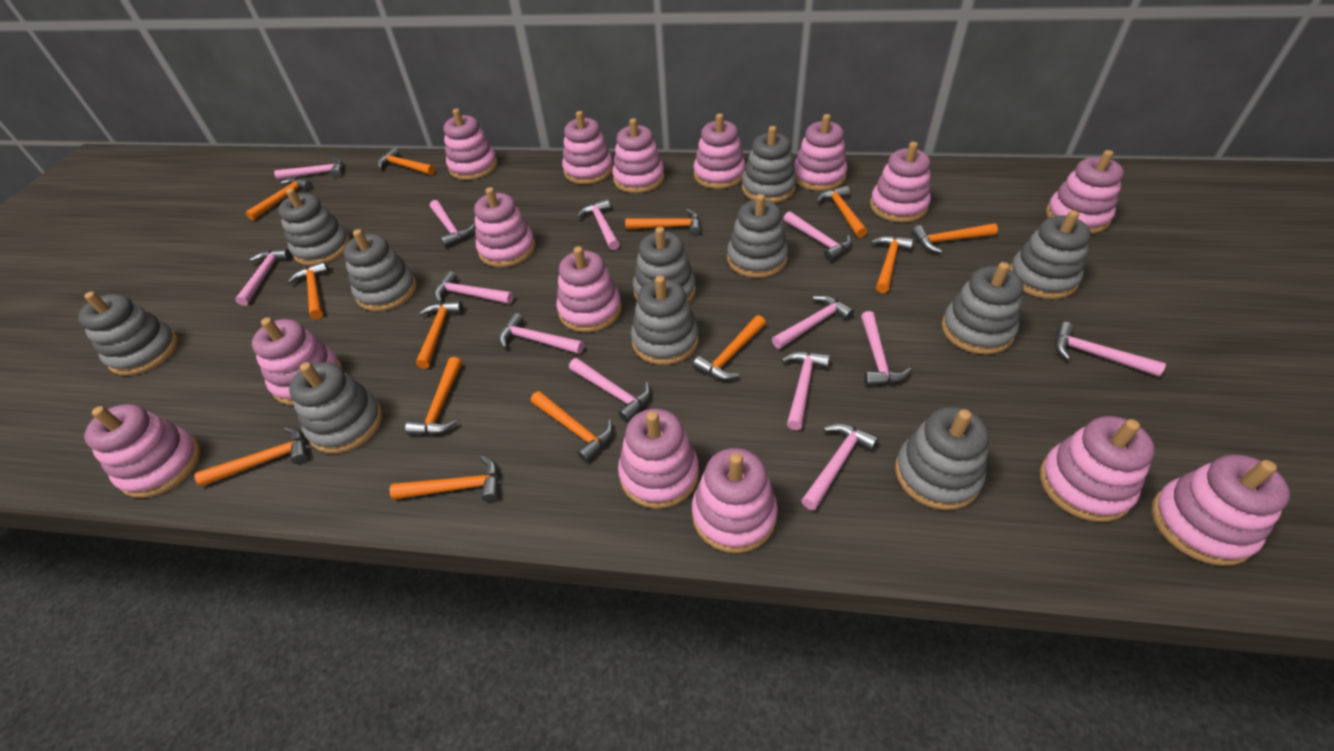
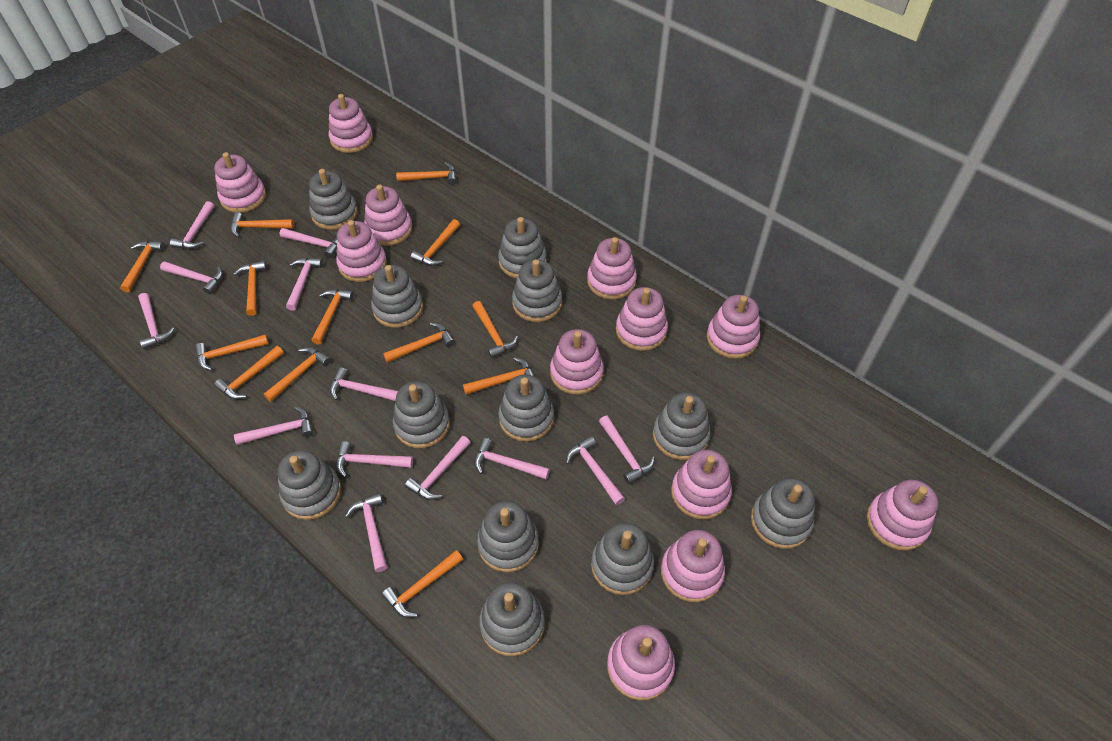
grey stacking toy: 11 -> 12
pink stacking toy: 15 -> 12

